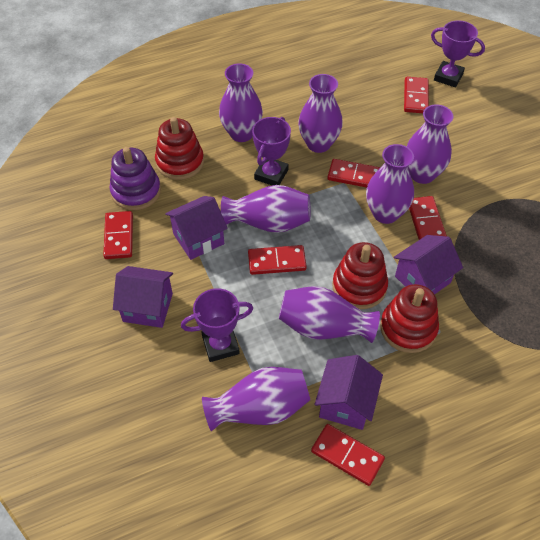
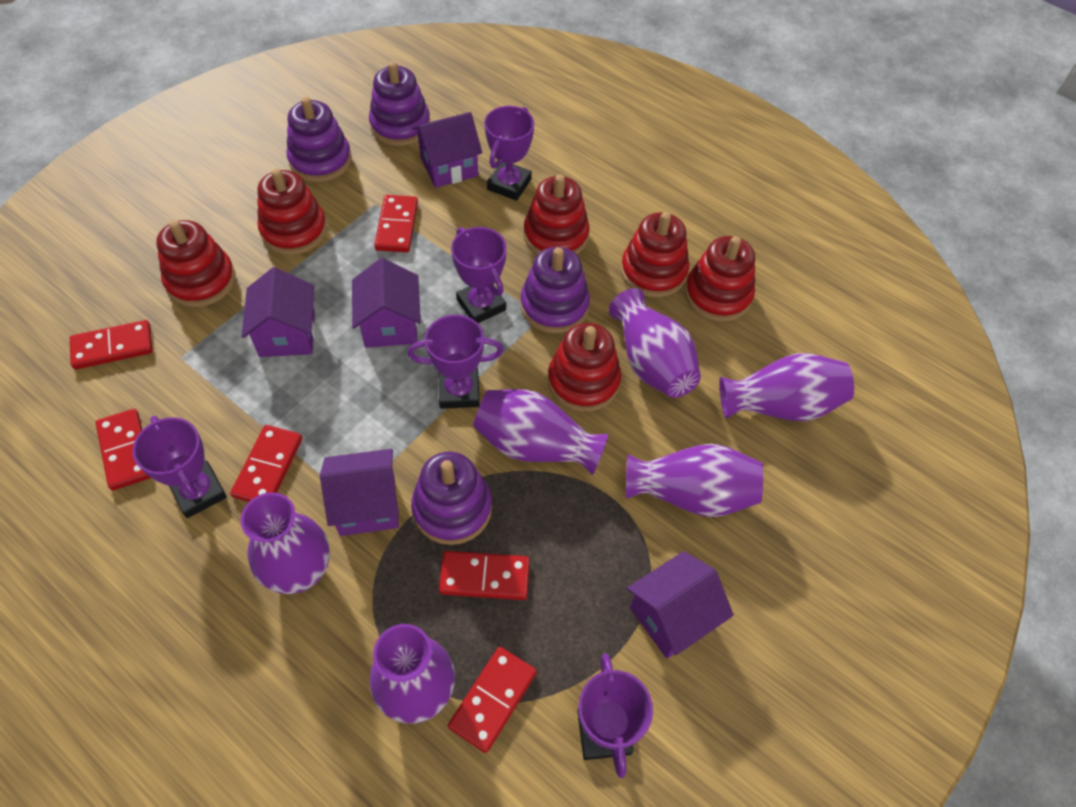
purple house: 4 -> 5
purple stacking toy: 1 -> 4
purple trophy: 3 -> 5
purple vase: 7 -> 6
red stacking toy: 3 -> 6

